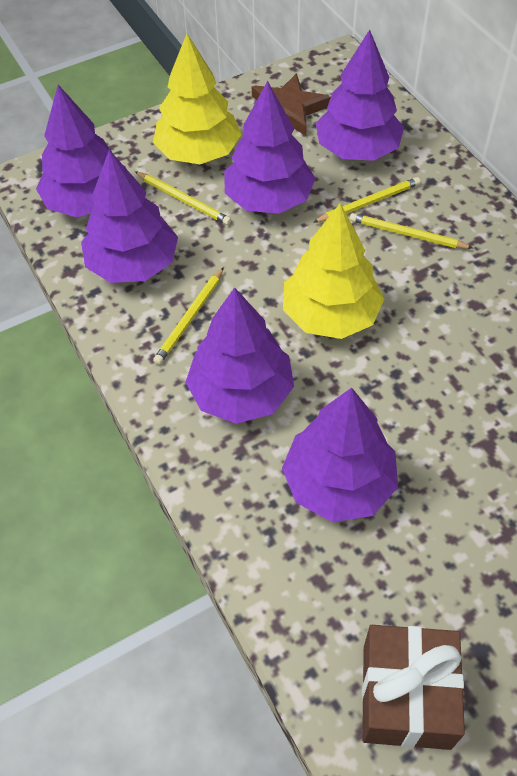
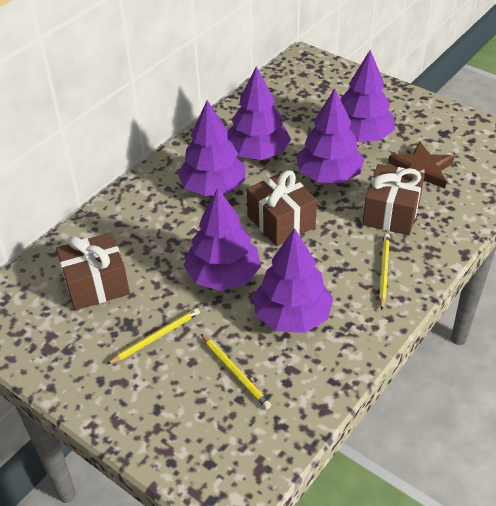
brown gift: 1 -> 3
yellow pencil: 4 -> 3
yellow tree: 2 -> 0

